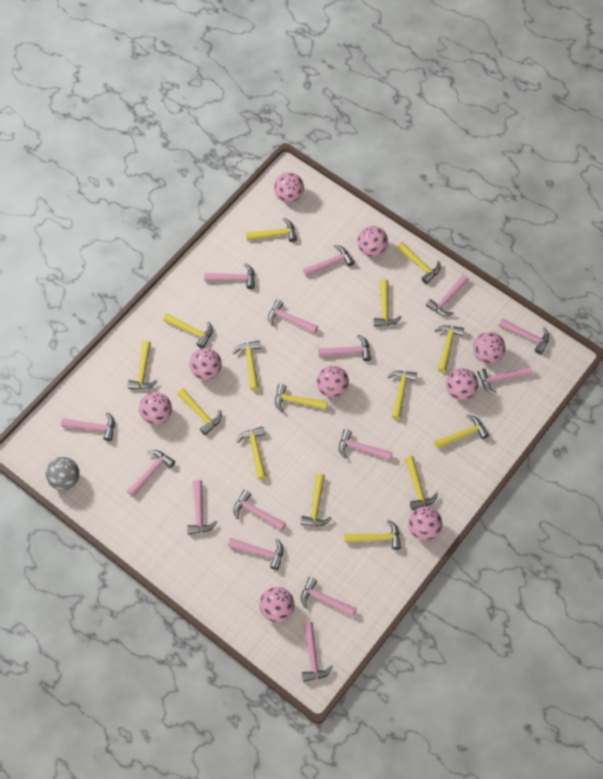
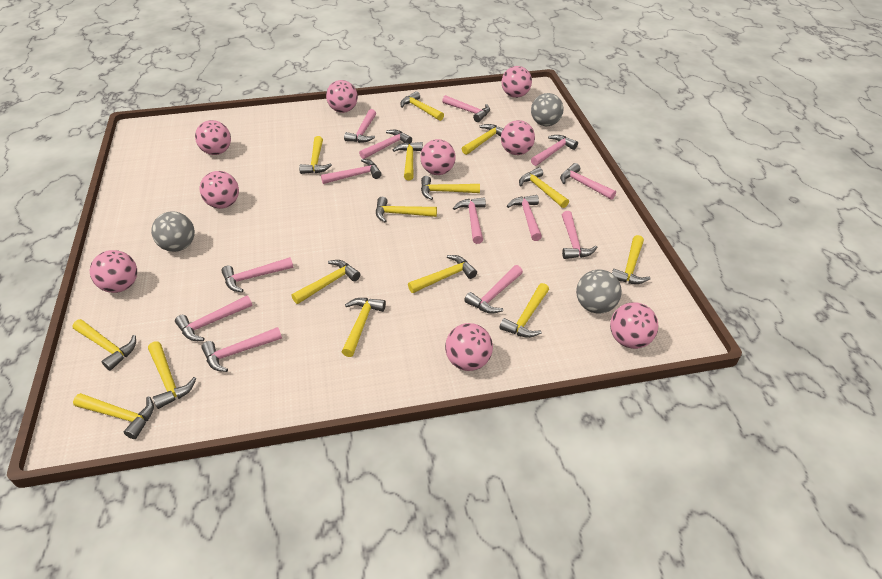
grey ball: 1 -> 3
pink hammer: 15 -> 13

